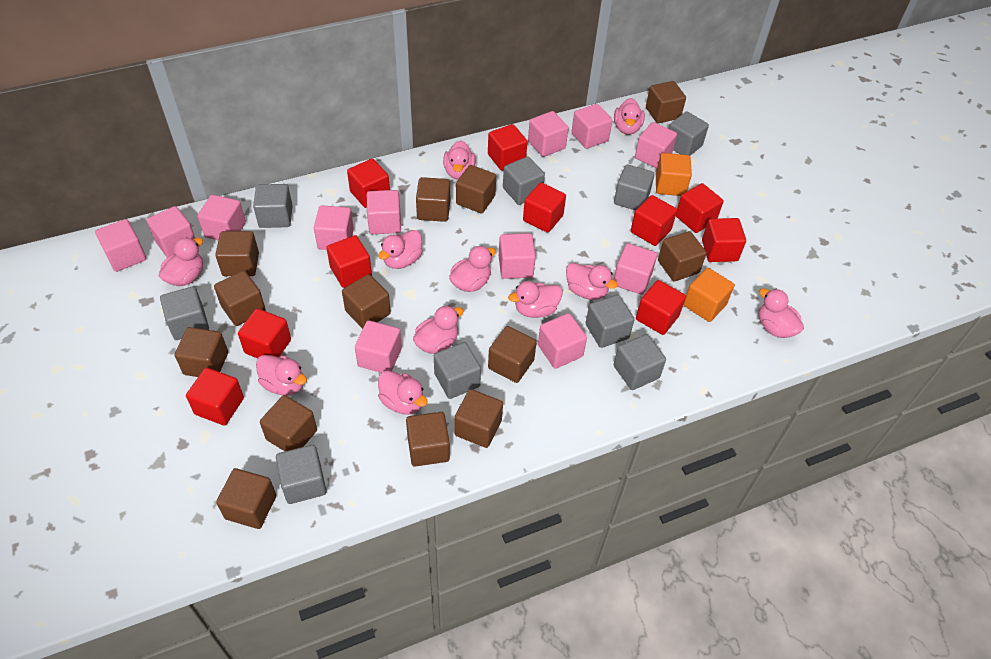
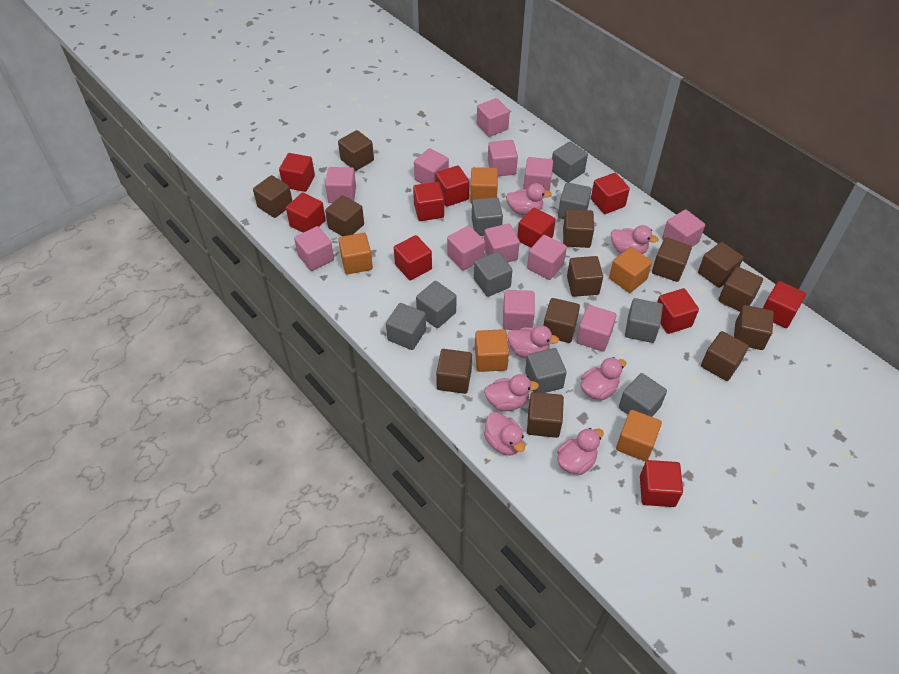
orange cube: 2 -> 5
pink duck: 11 -> 7

